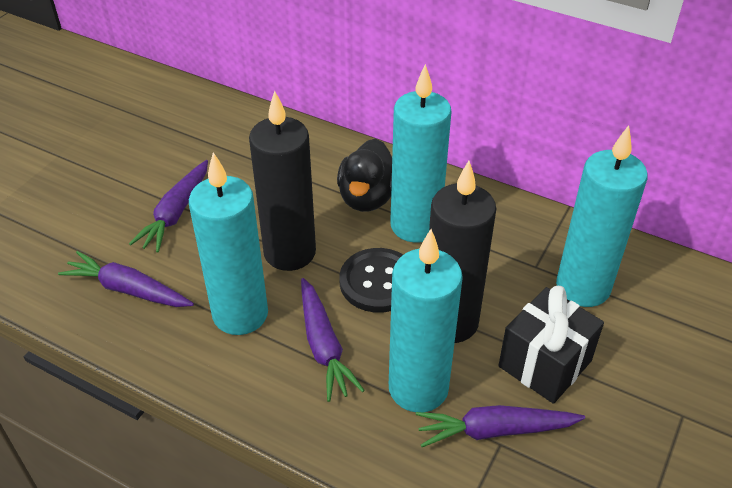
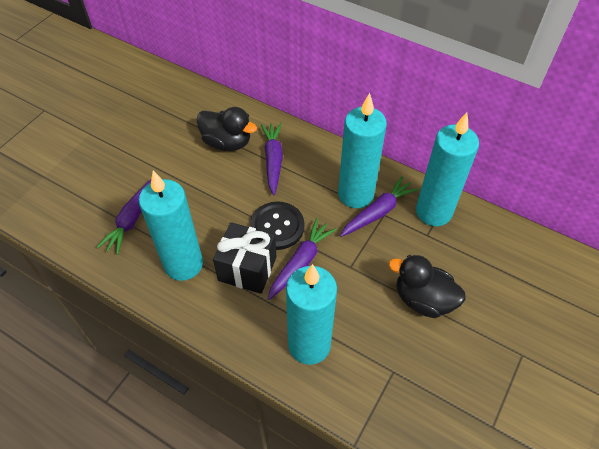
black candle: 2 -> 0
black duck: 1 -> 2

